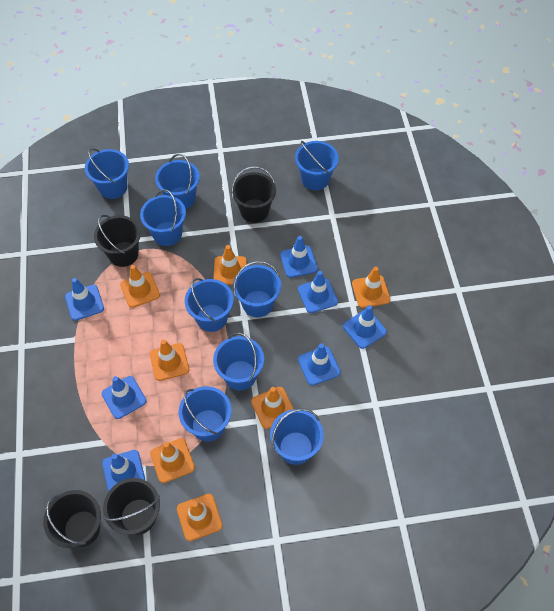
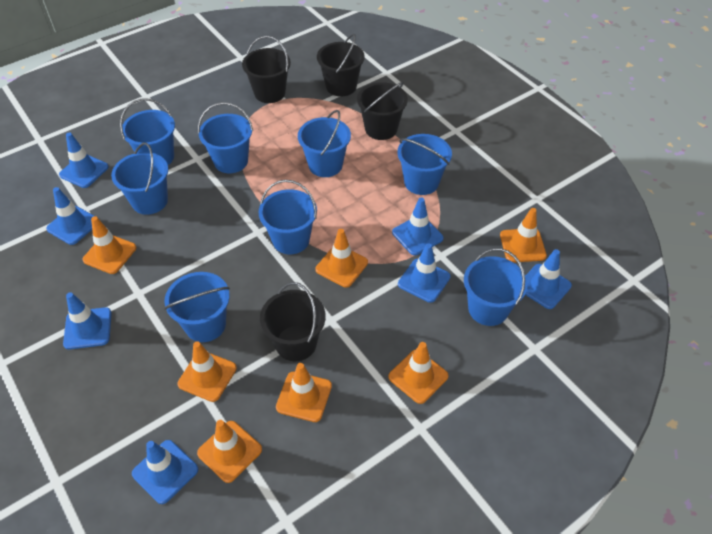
blue bucket: 9 -> 8

